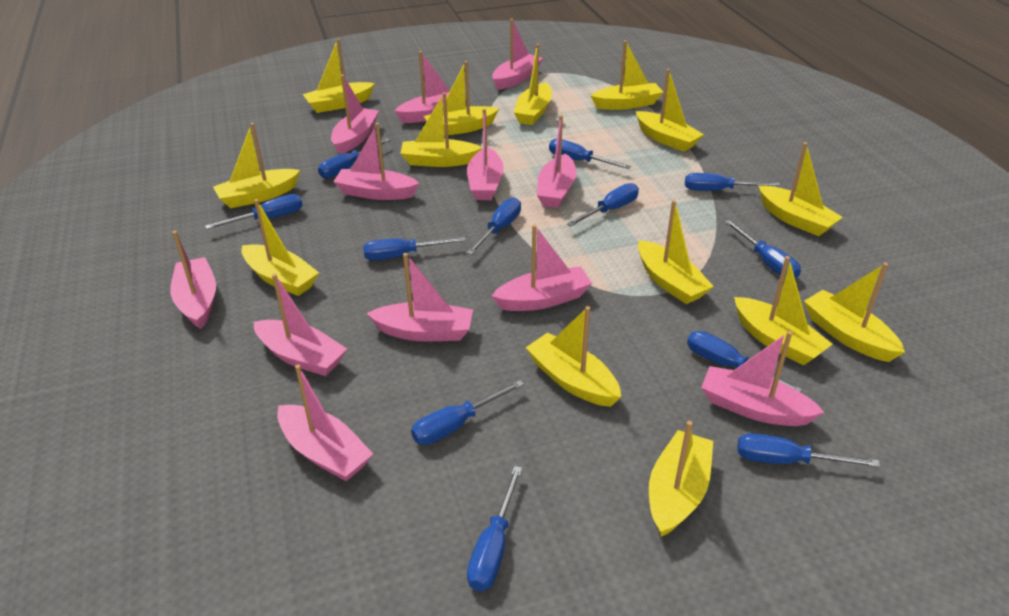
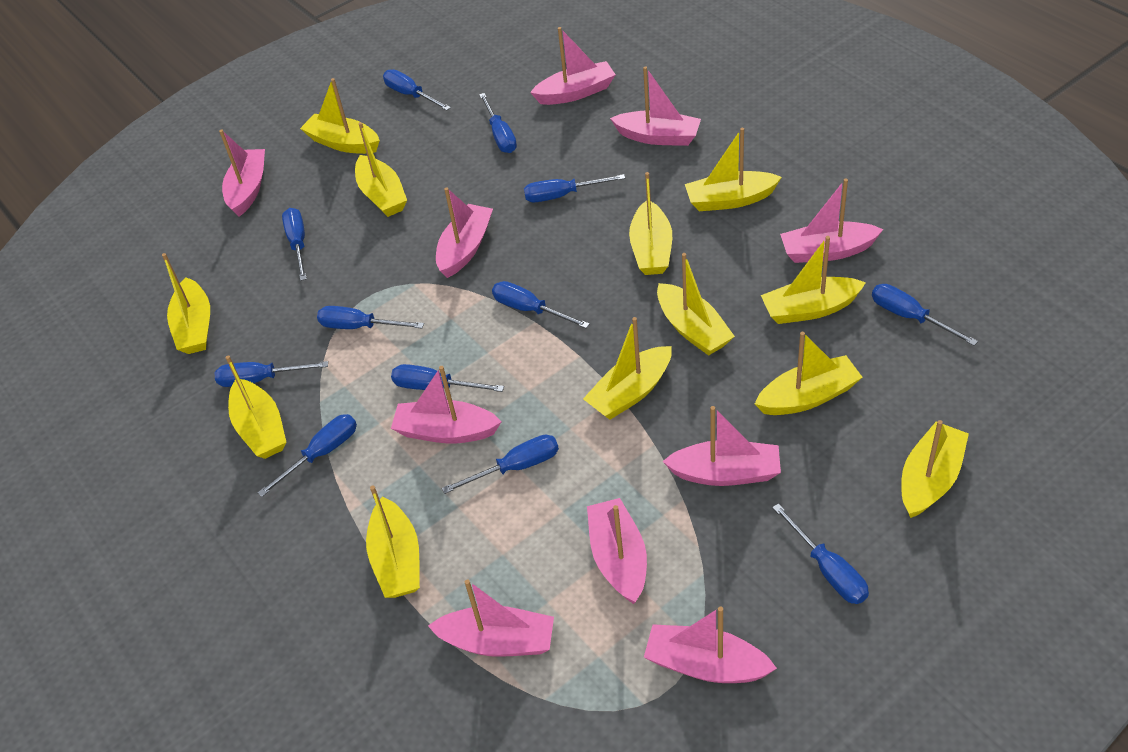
pink boat: 12 -> 10
yellow boat: 14 -> 12

